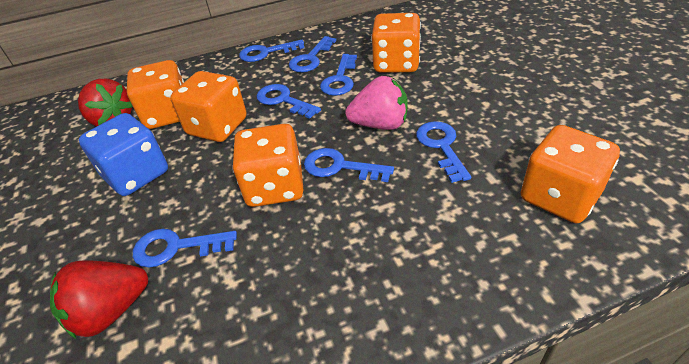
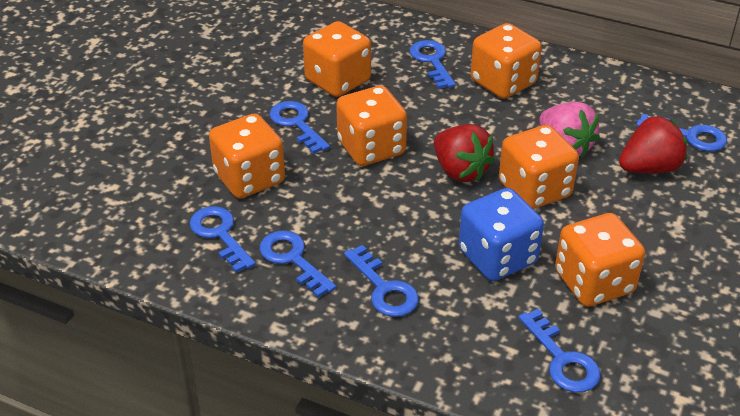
orange dice: 5 -> 6

